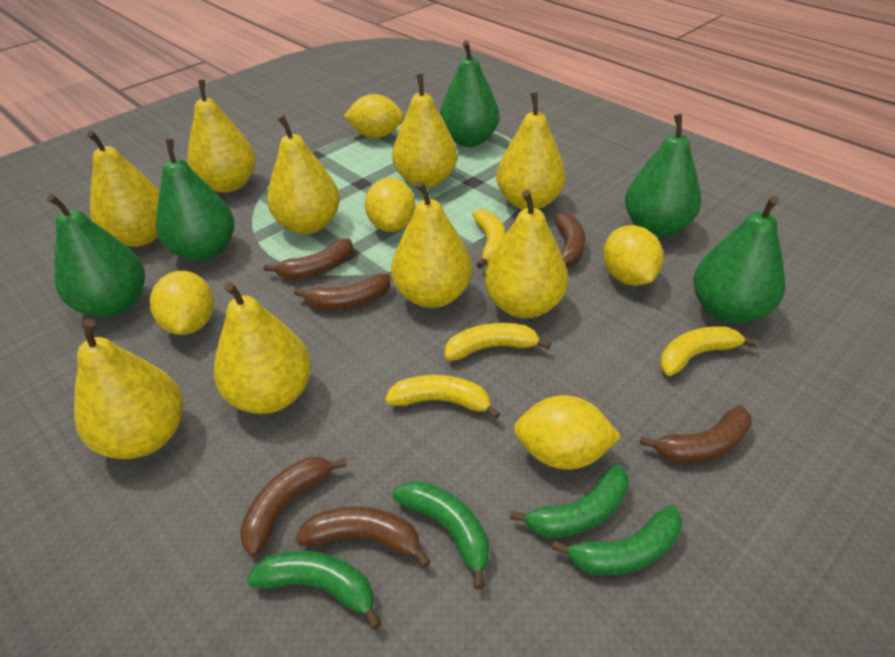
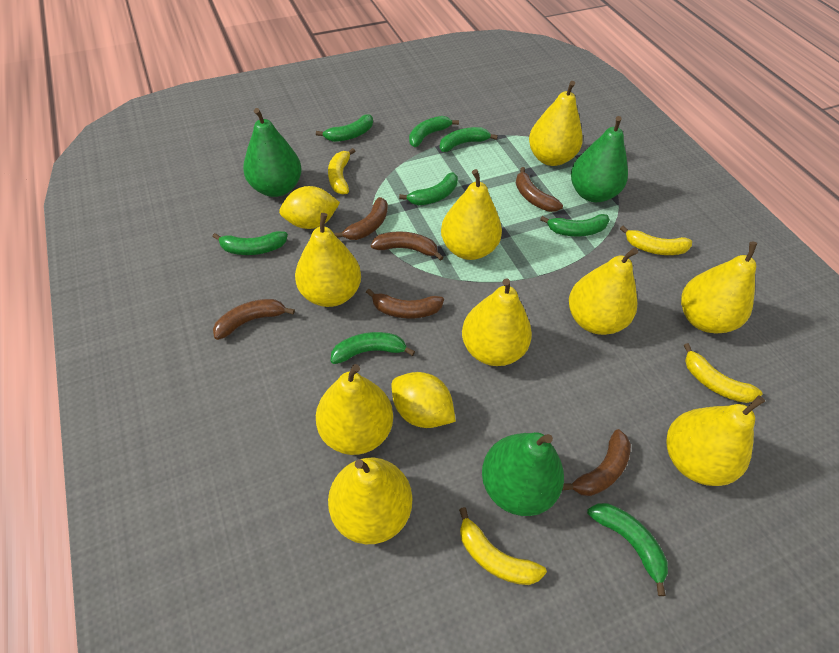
green banana: 4 -> 8
green pear: 5 -> 3
yellow lemon: 5 -> 2

